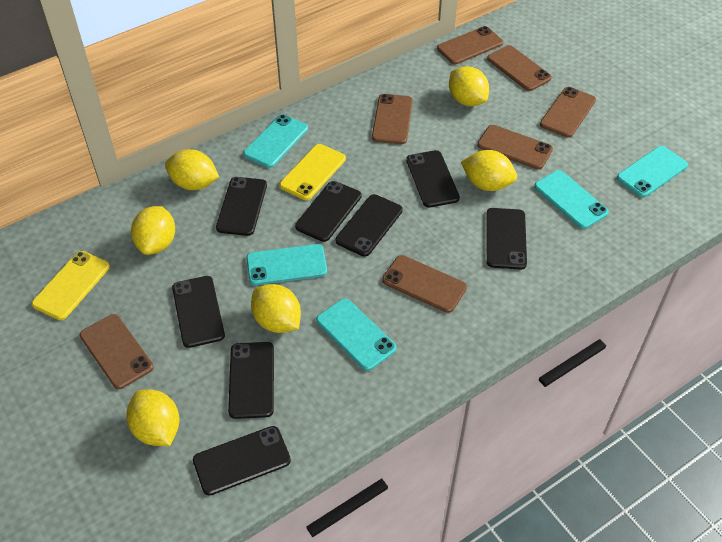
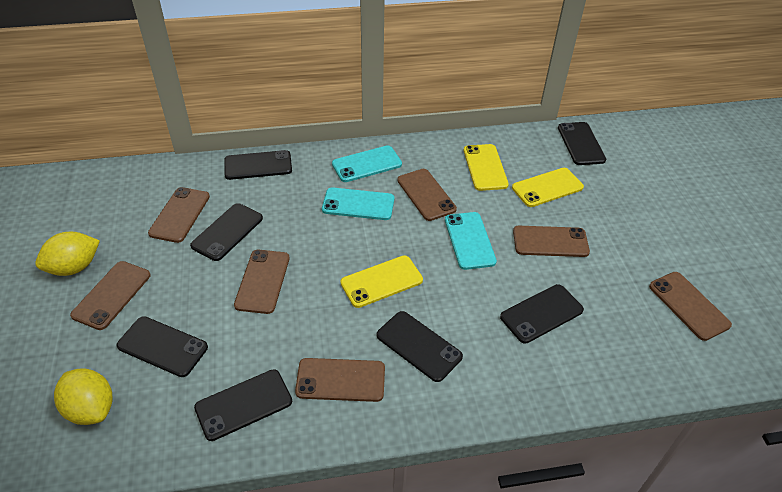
black phone: 8 -> 7
turquoise phone: 5 -> 3
yellow lemon: 6 -> 2
yellow phone: 2 -> 3

